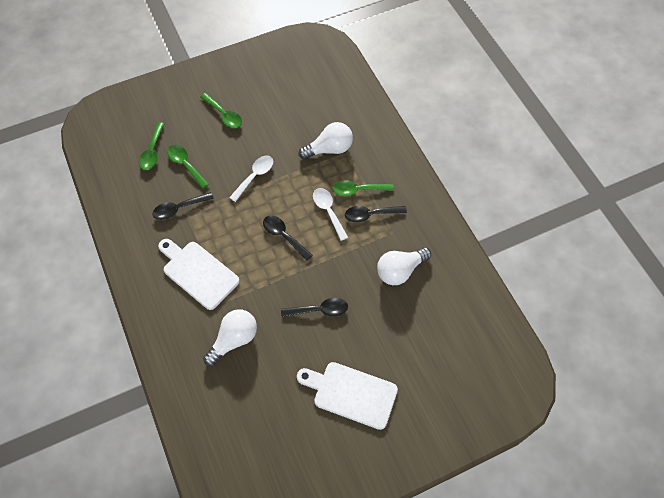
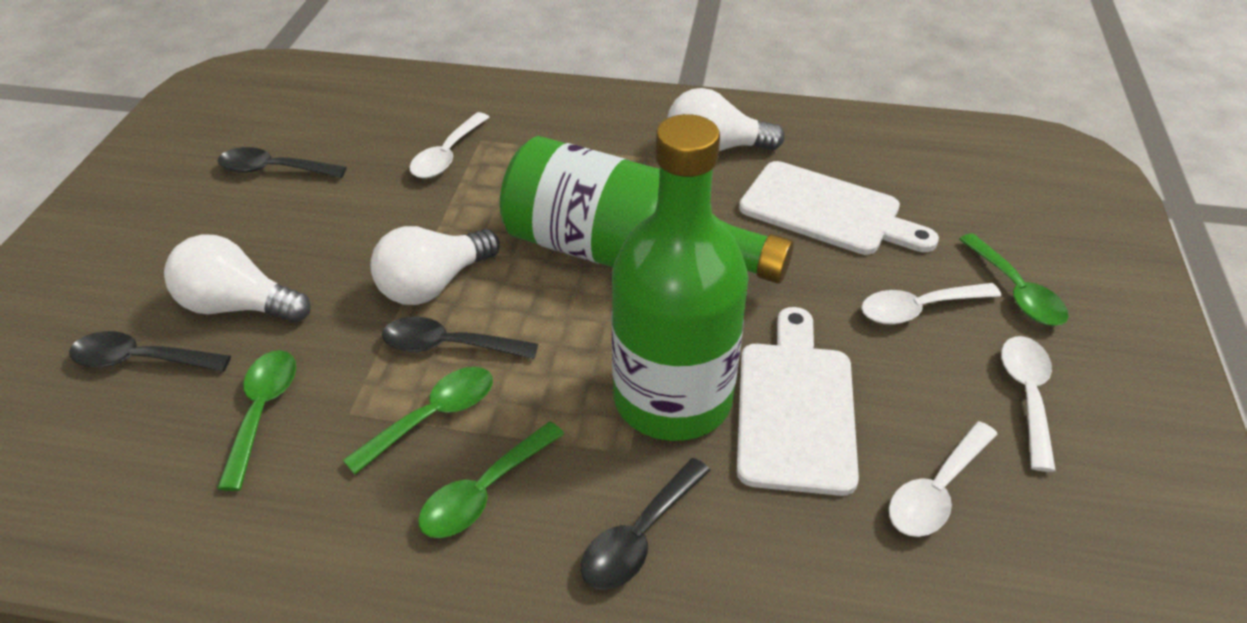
green bottle: 0 -> 2
white spoon: 2 -> 4

